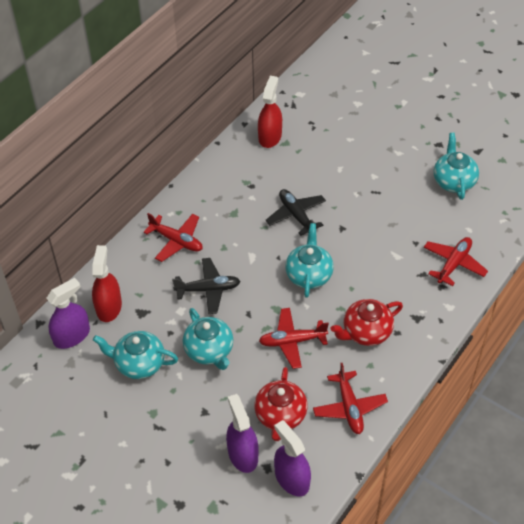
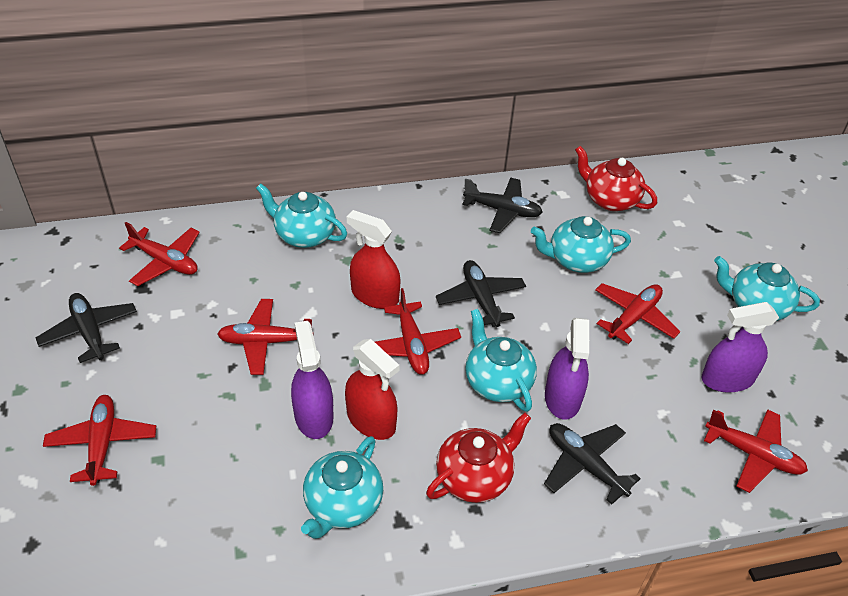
black plane: 2 -> 4
red plane: 4 -> 6
turquoise teapot: 4 -> 5

